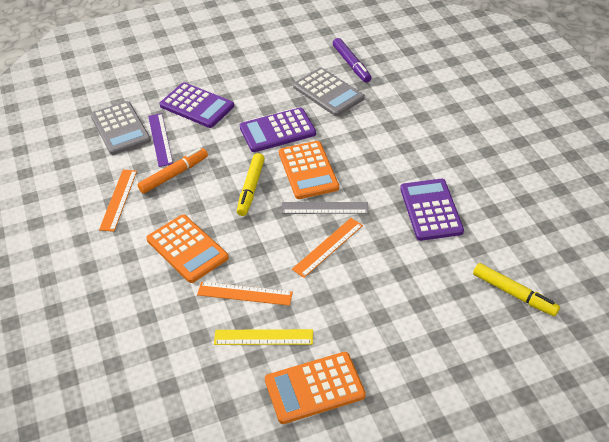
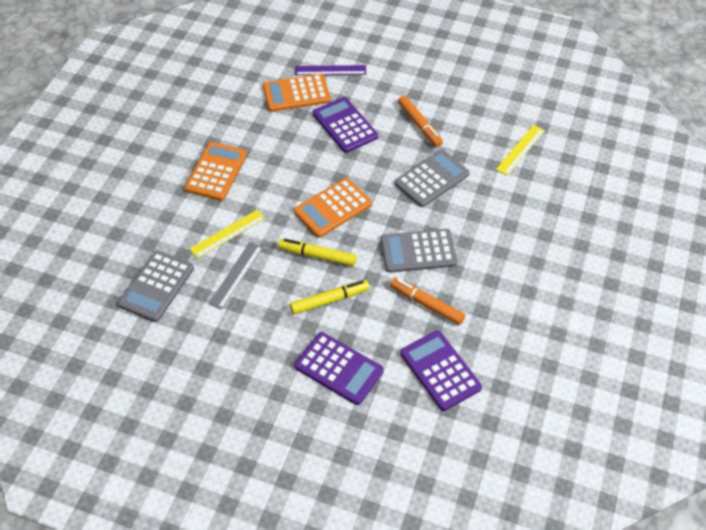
grey calculator: 2 -> 3
orange marker: 1 -> 2
orange ruler: 3 -> 0
purple marker: 1 -> 0
yellow ruler: 1 -> 2

